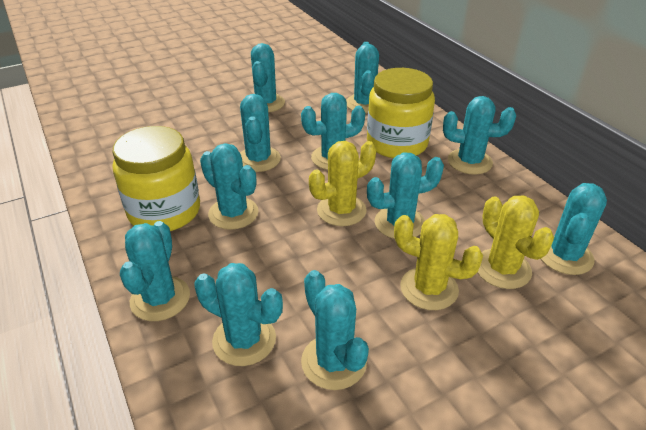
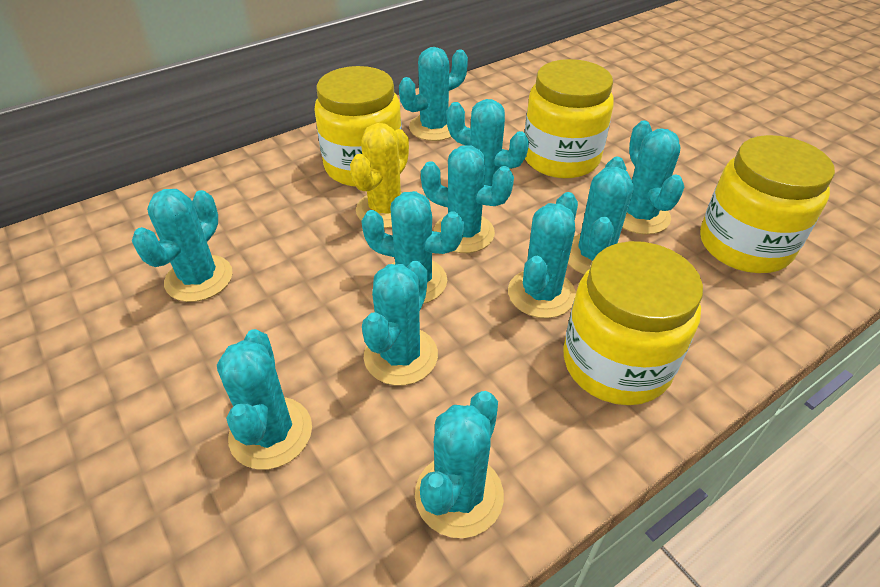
yellow cactus: 3 -> 1
yellow jar: 2 -> 4

